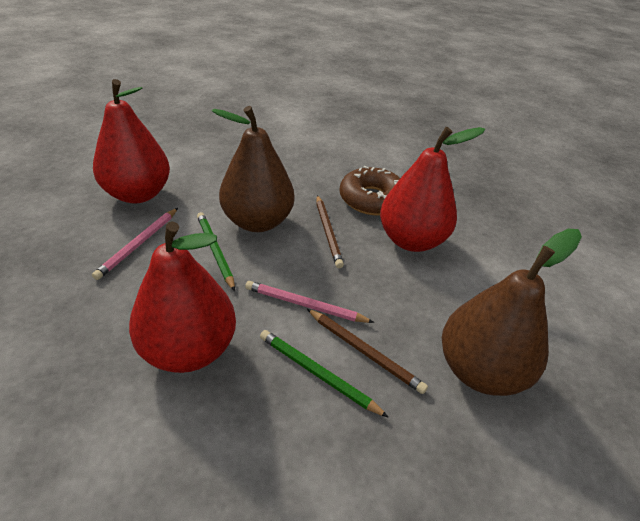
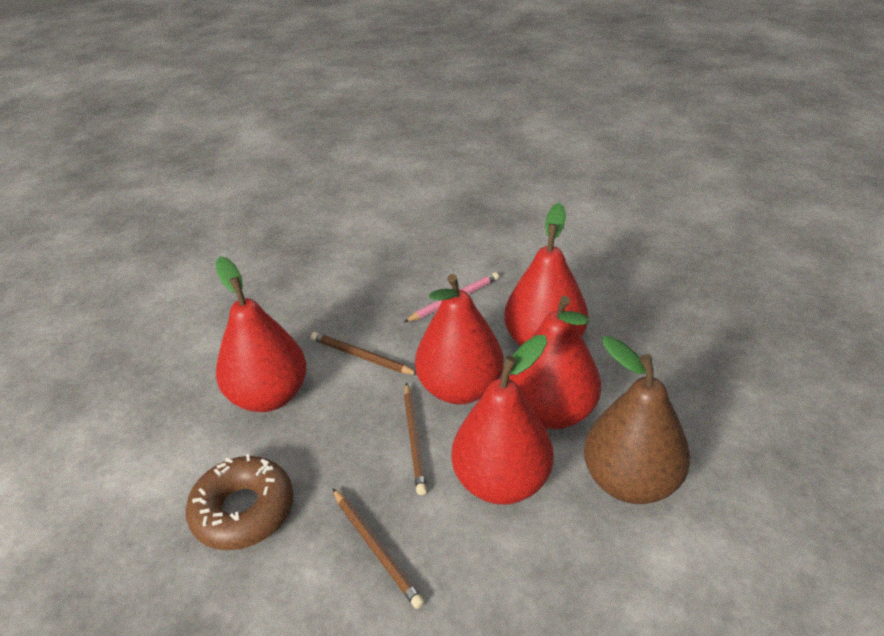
brown pear: 2 -> 1
brown pencil: 2 -> 3
green pencil: 2 -> 0
pink pencil: 2 -> 1
red pear: 3 -> 5

